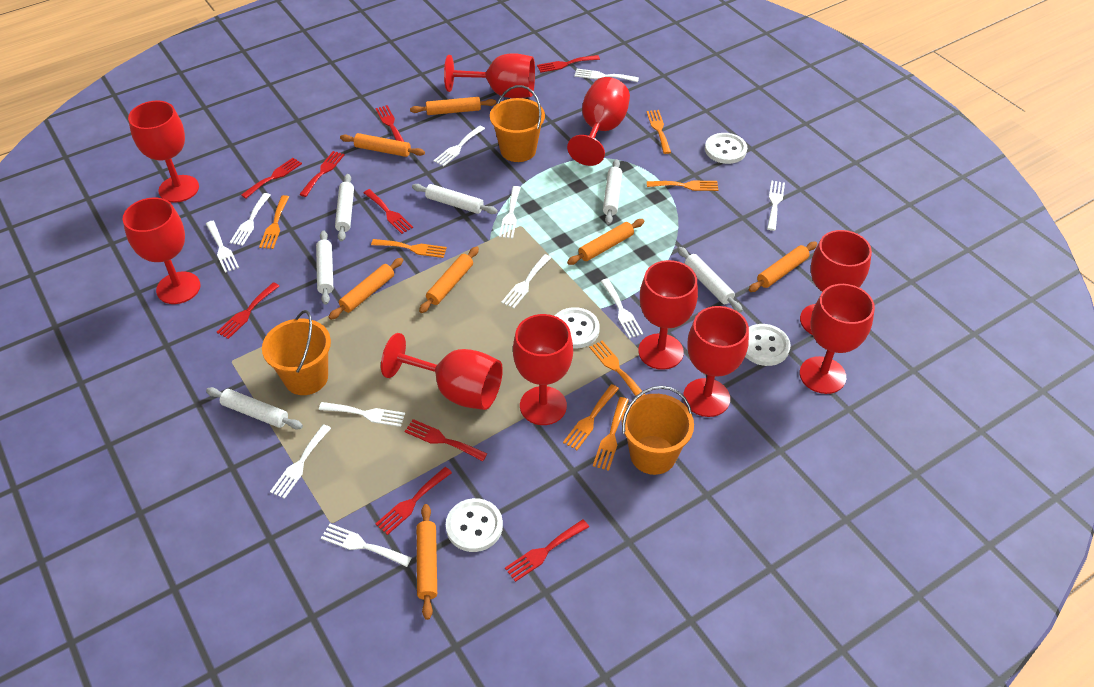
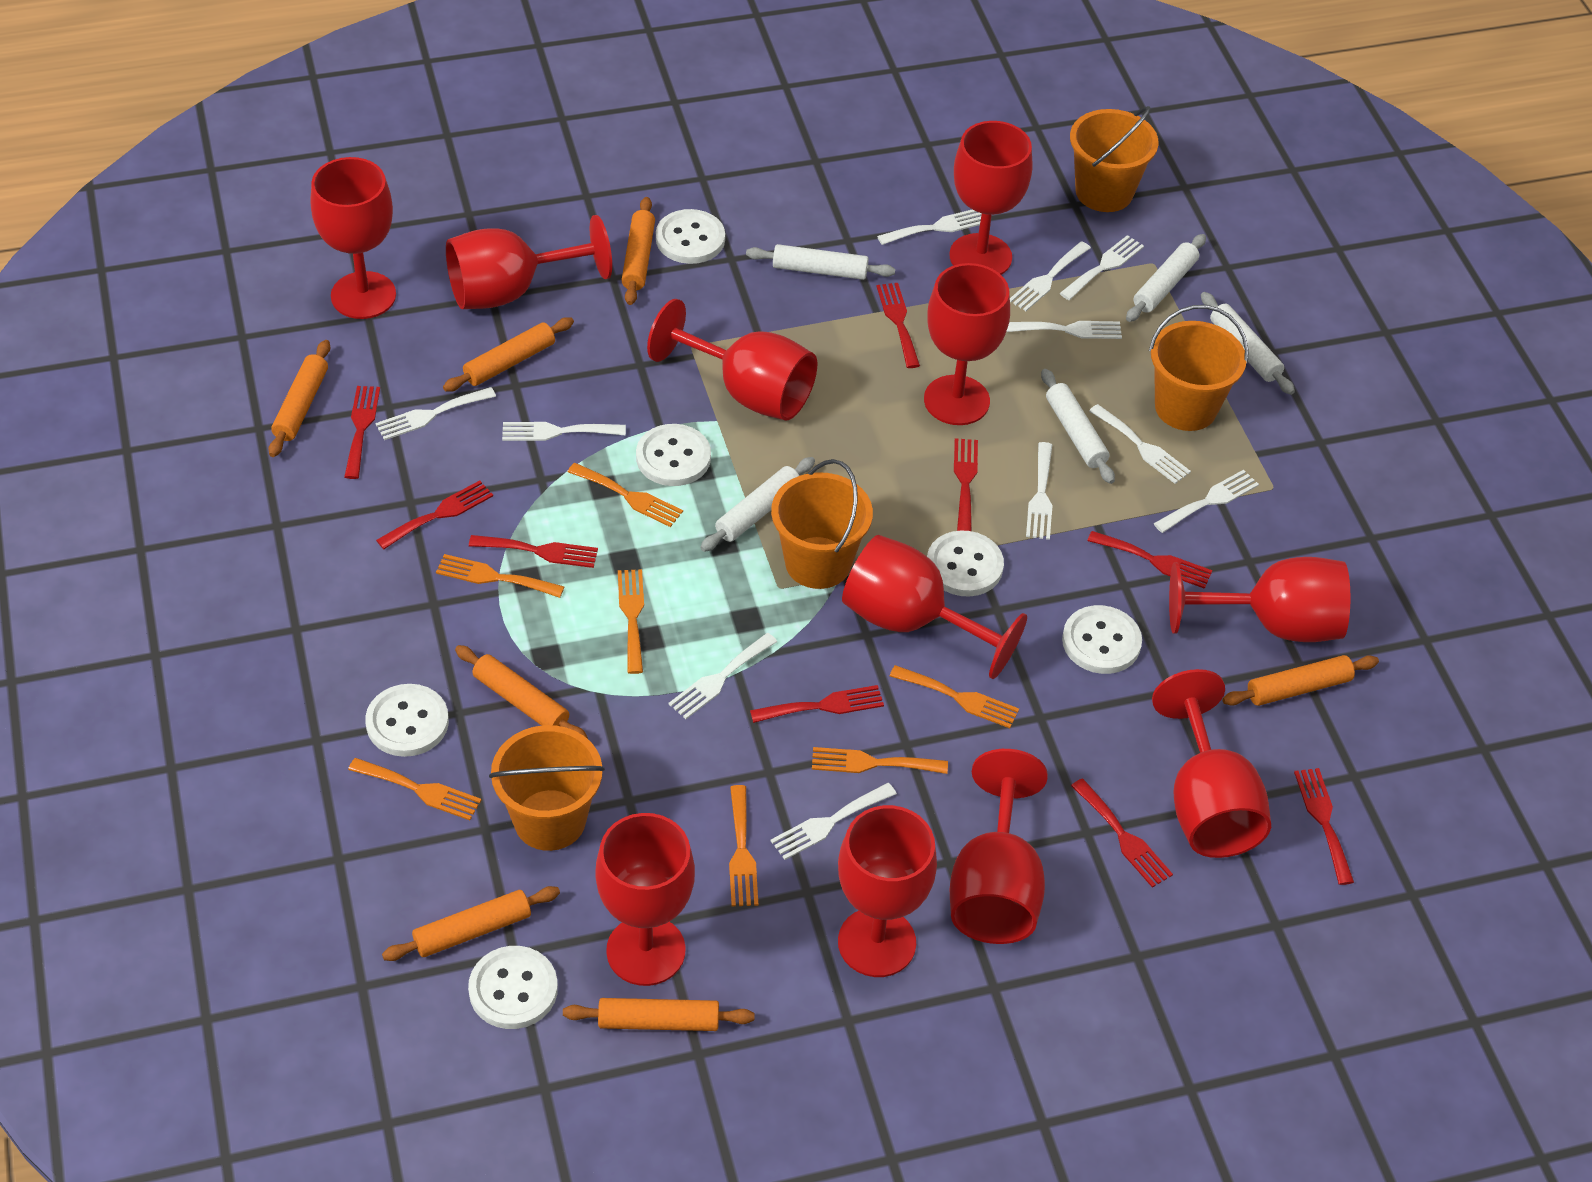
orange bucket: 3 -> 4
red goblet: 10 -> 11
white button: 4 -> 6
white rolling pin: 6 -> 5

